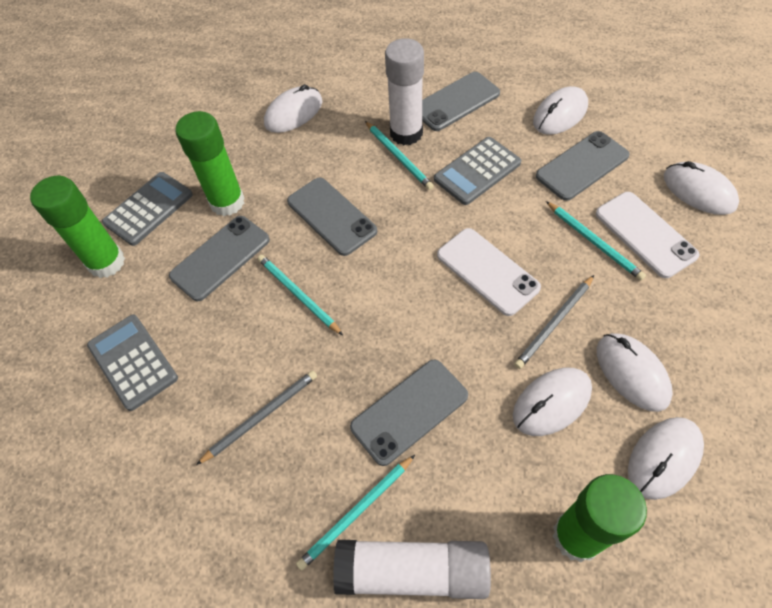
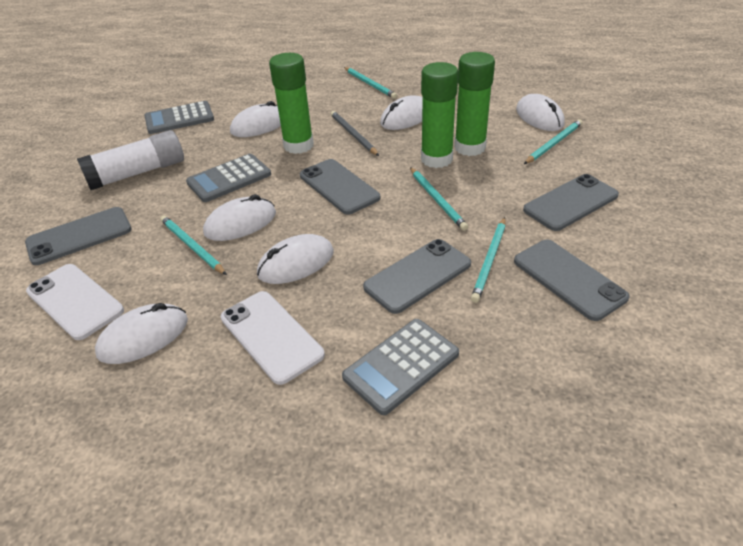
grey pencil: 2 -> 1
turquoise pencil: 4 -> 5
white glue stick: 2 -> 1

